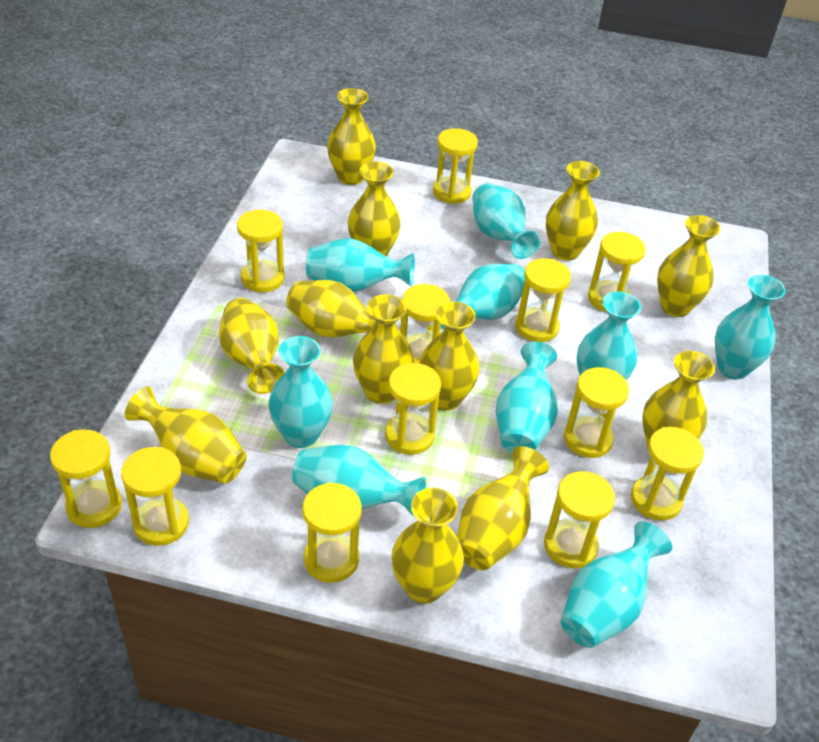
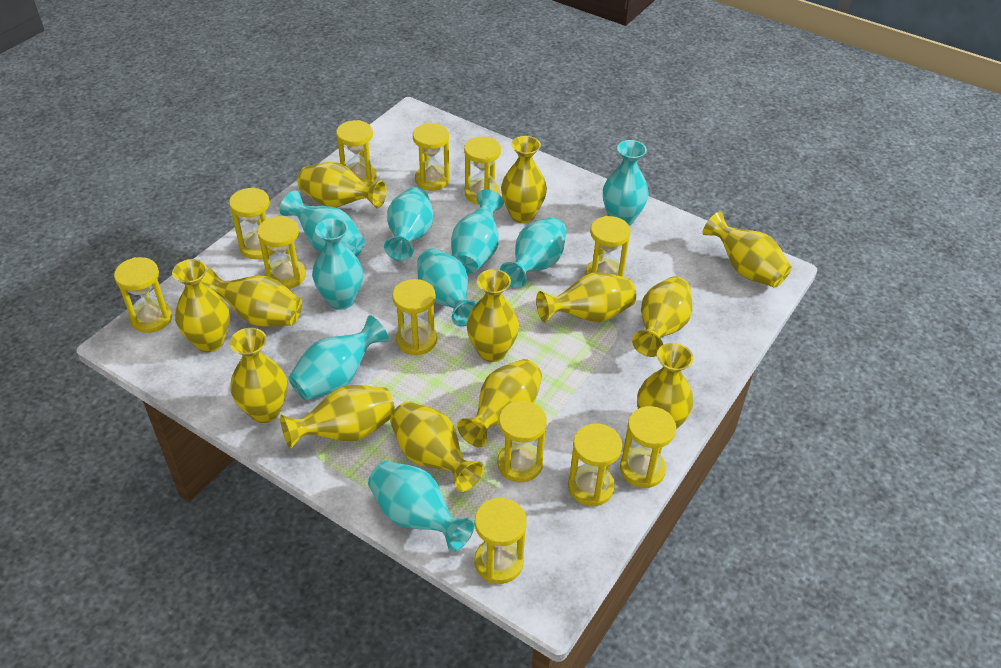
yellow vase: 12 -> 13

